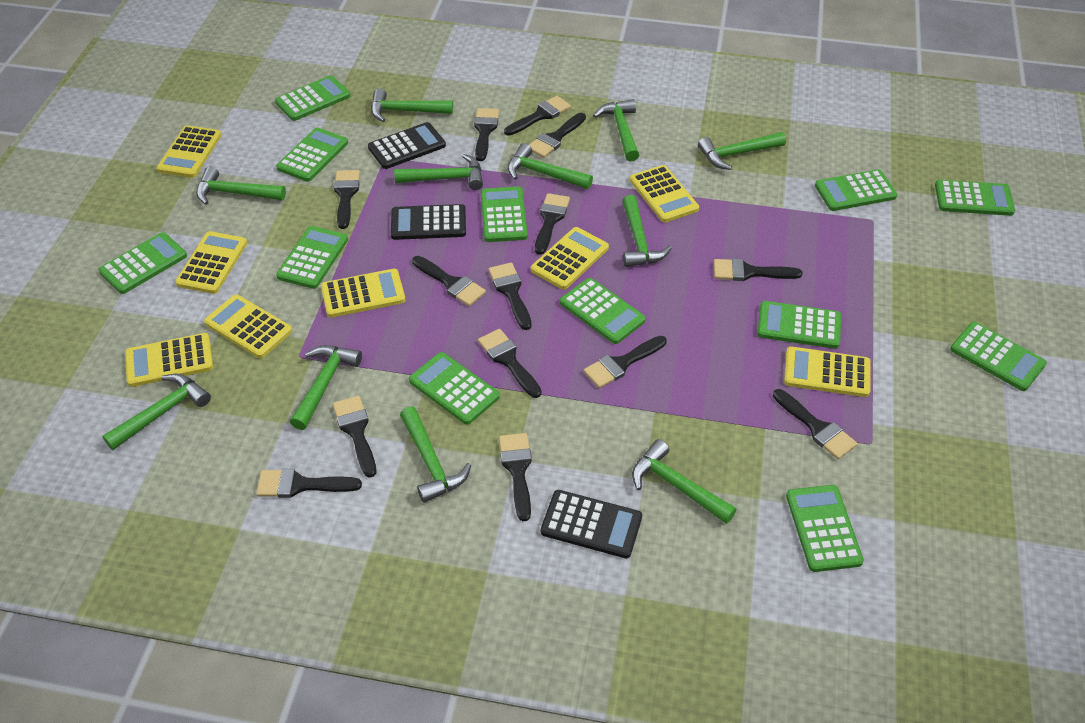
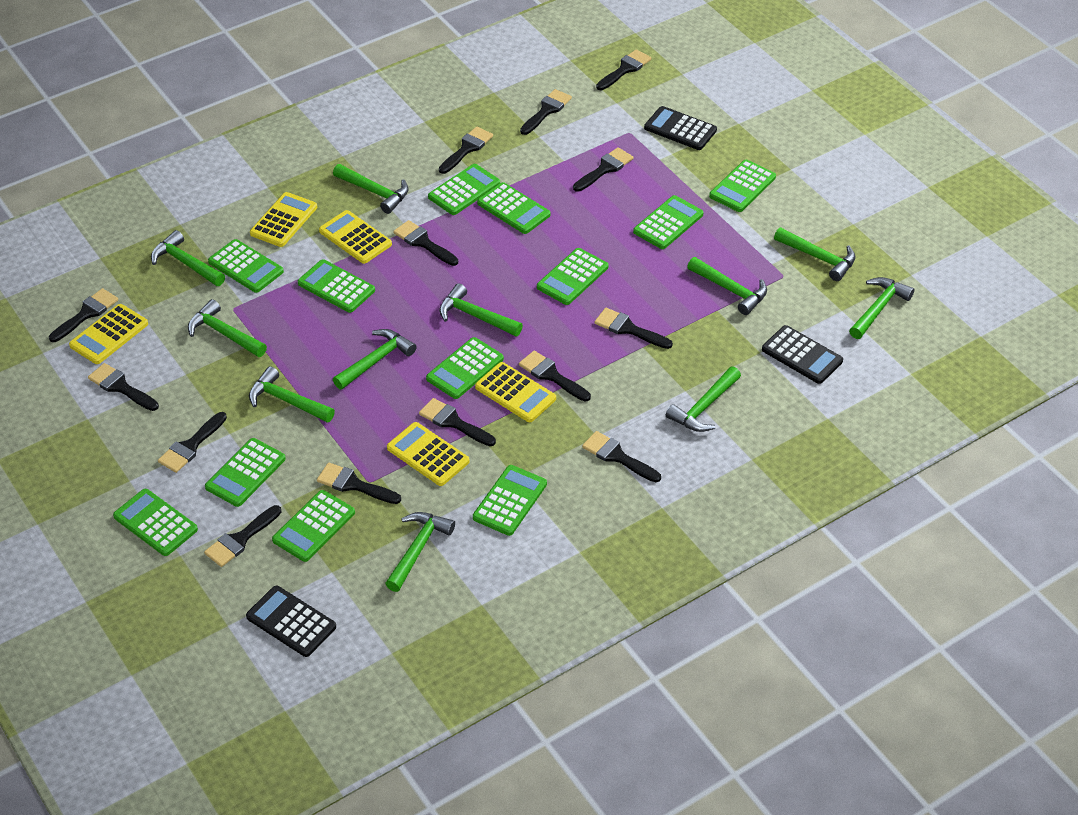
yellow calculator: 8 -> 5

